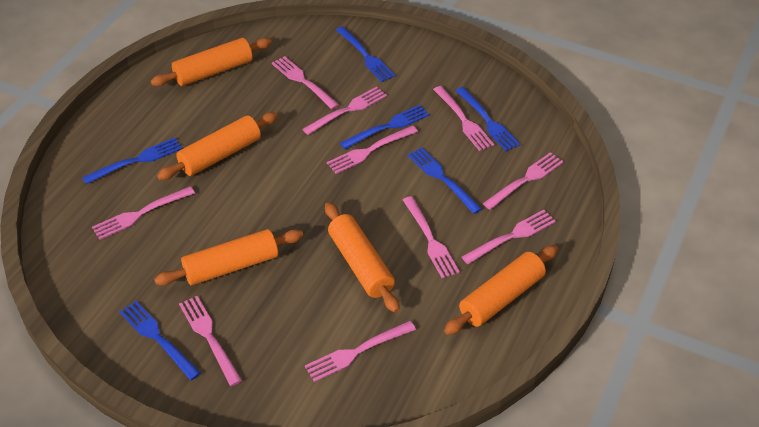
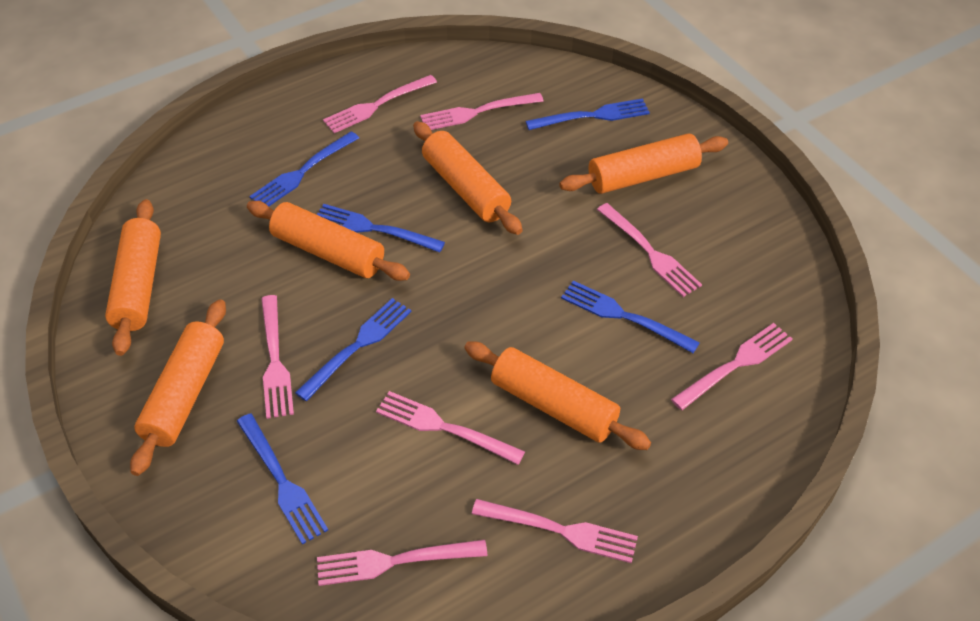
orange rolling pin: 5 -> 6
pink fork: 10 -> 8

